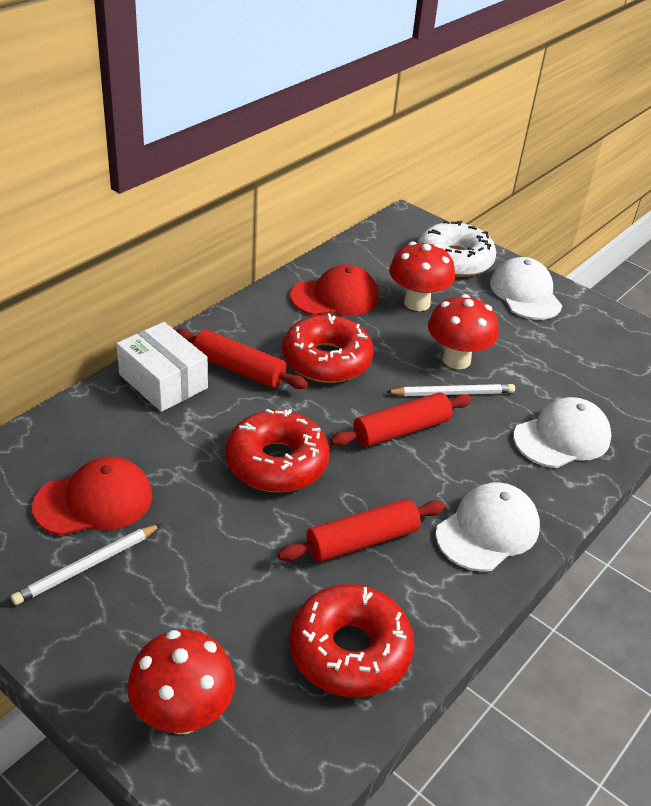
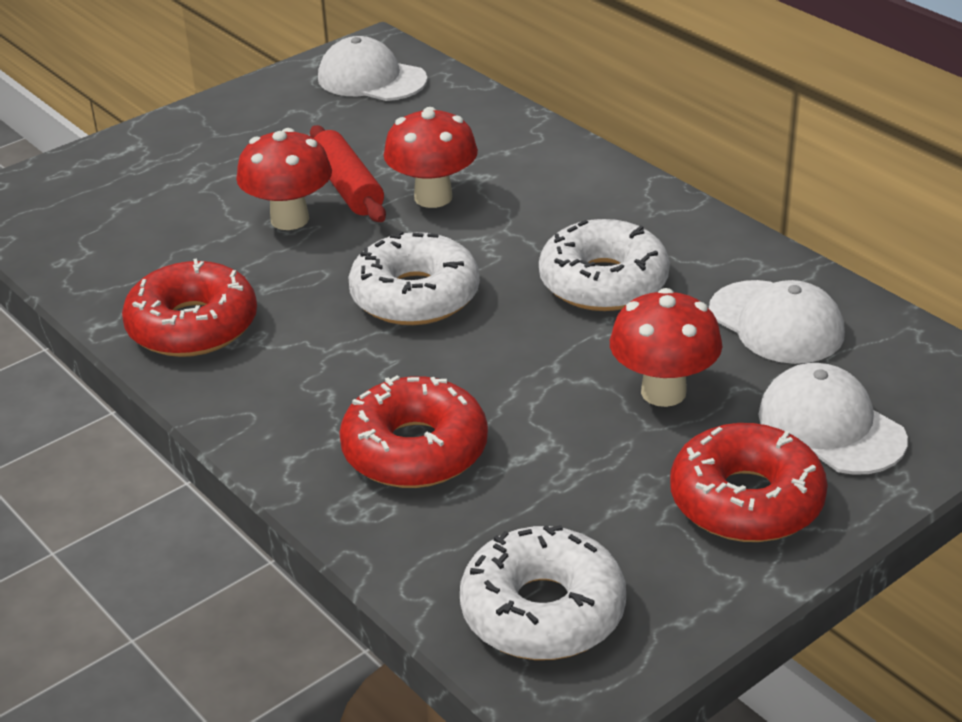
red cap: 2 -> 0
red rolling pin: 3 -> 1
white box: 1 -> 0
white donut: 1 -> 3
white pencil: 2 -> 0

